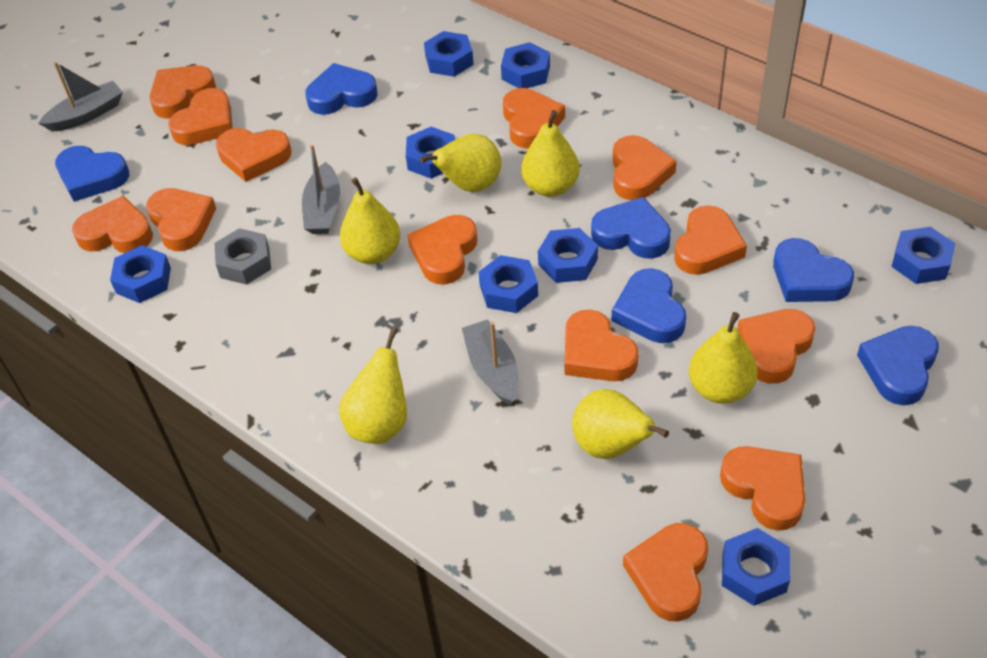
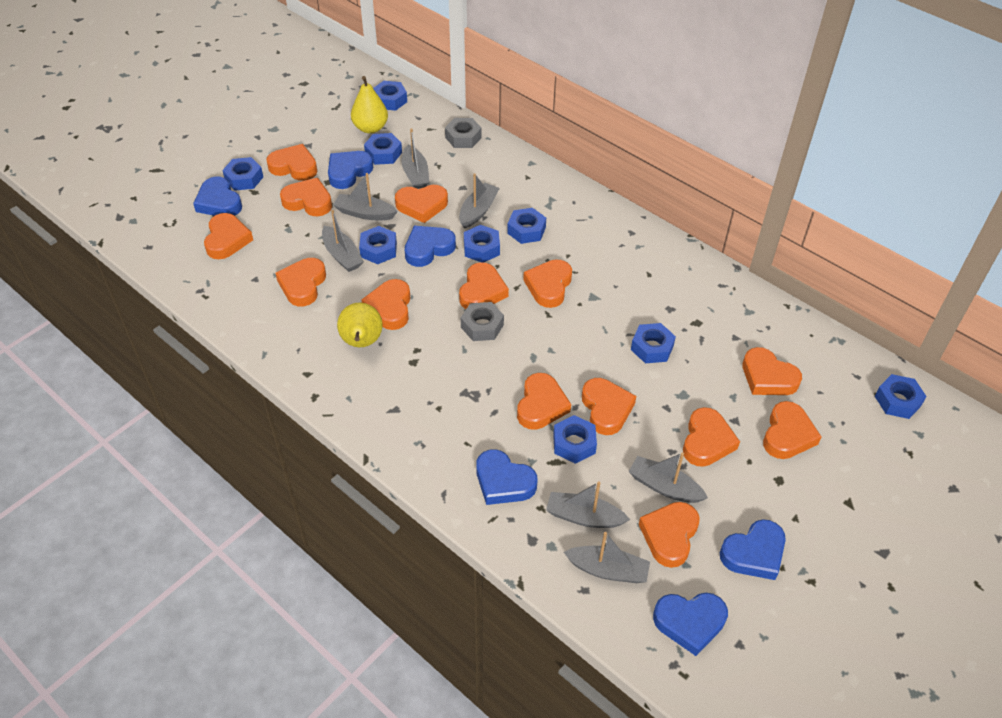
blue nut: 8 -> 9
grey boat: 3 -> 7
grey nut: 1 -> 2
orange heart: 13 -> 14
yellow pear: 6 -> 2

